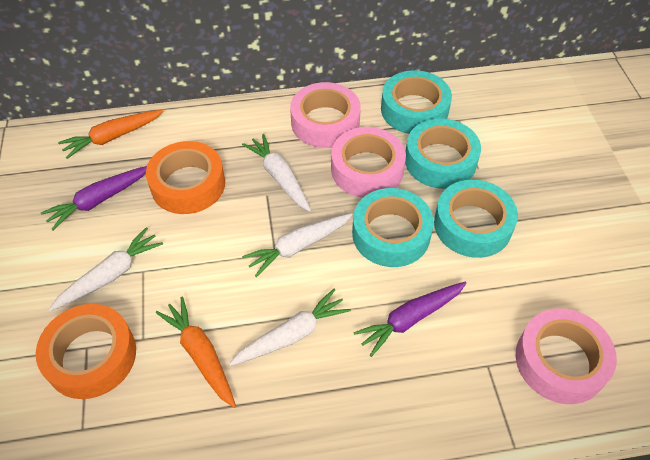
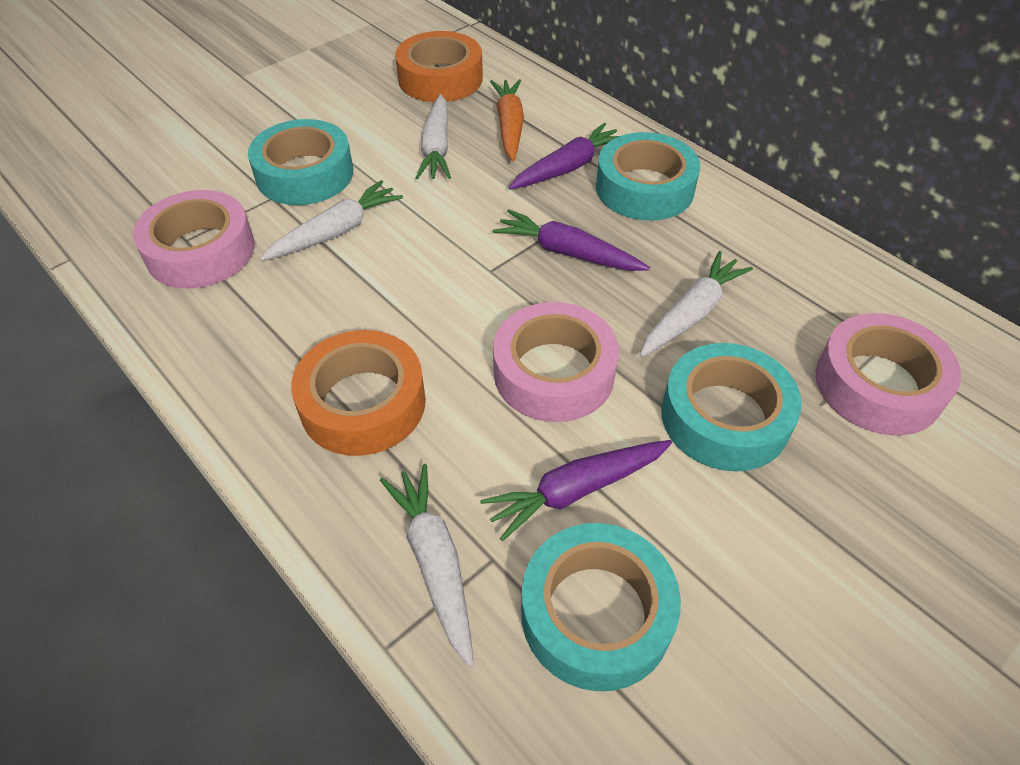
orange carrot: 2 -> 1
purple carrot: 2 -> 3

